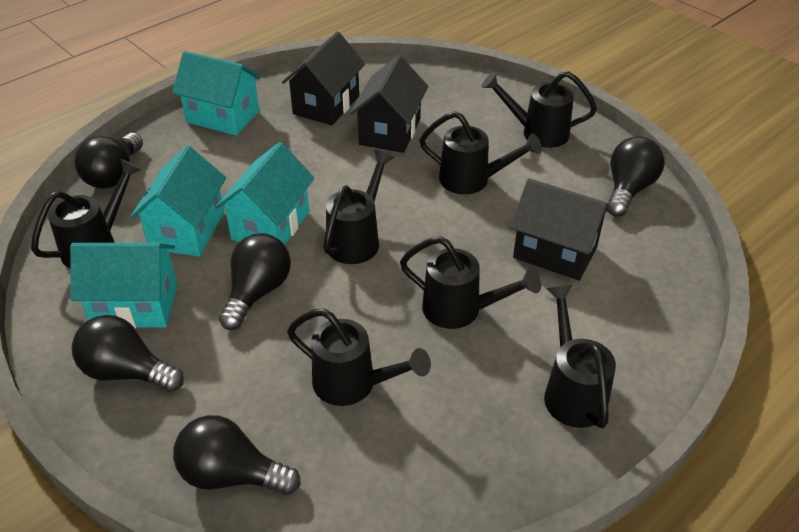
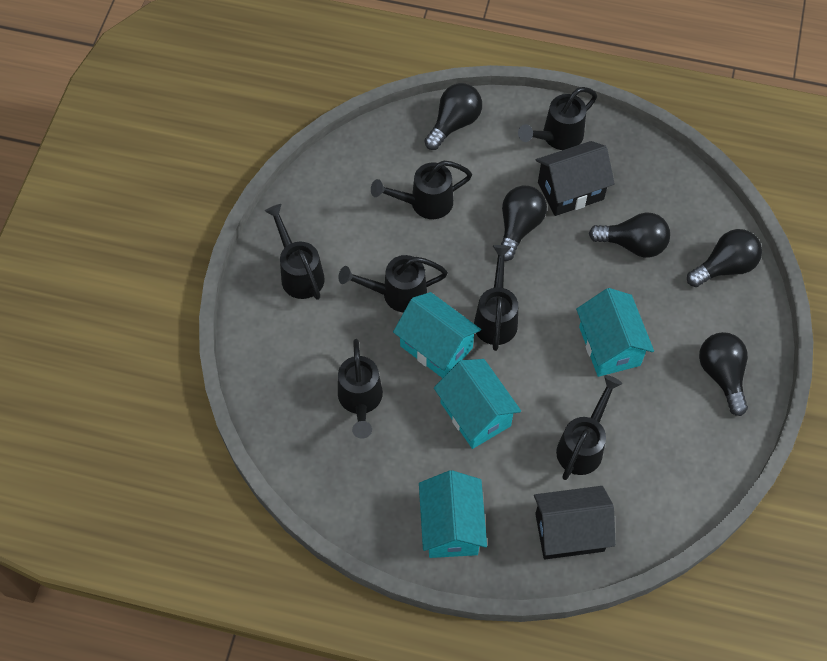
black house: 3 -> 2

